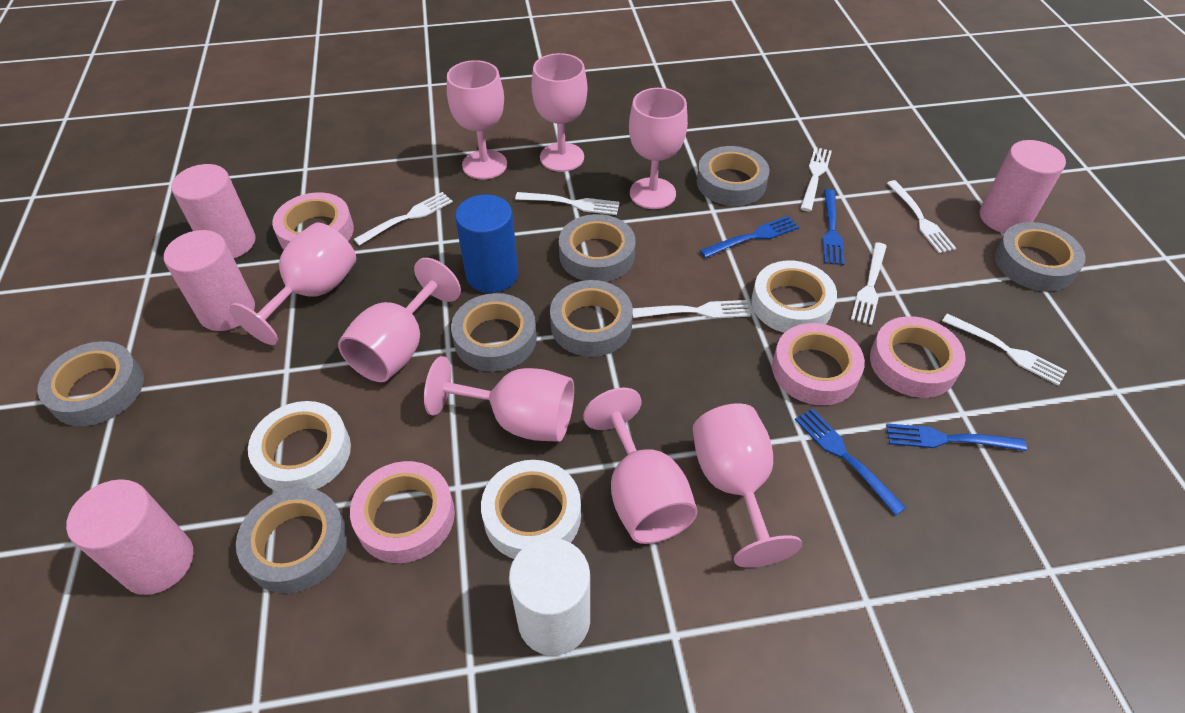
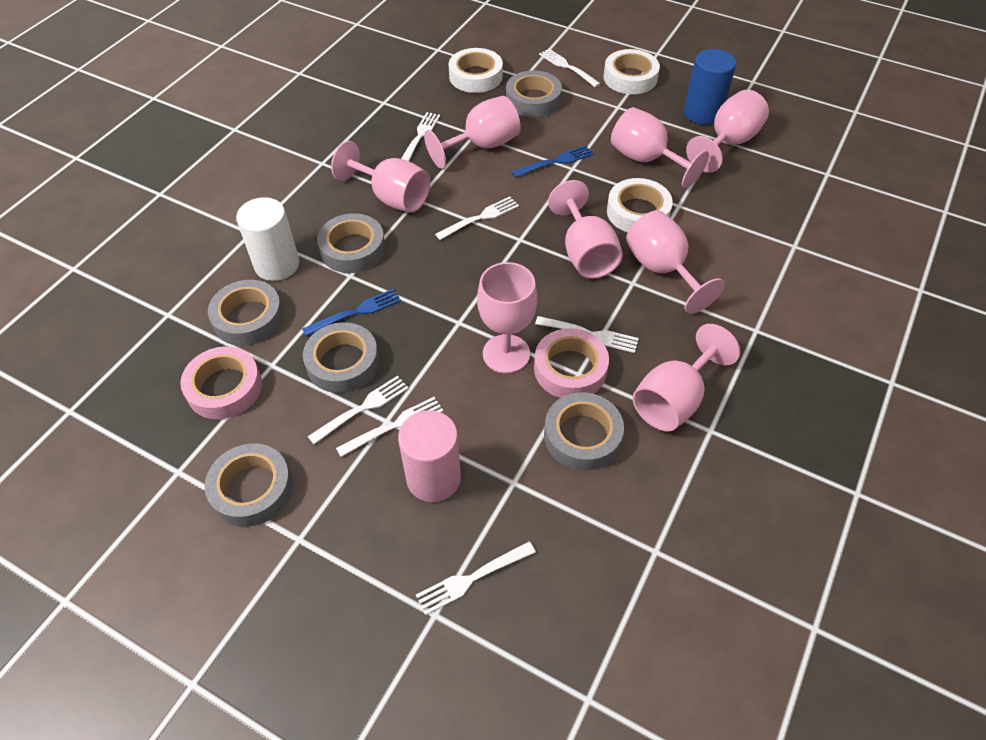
blue fork: 4 -> 2
grey tape: 7 -> 6
pink cylinder: 4 -> 1
pink tape: 4 -> 2

